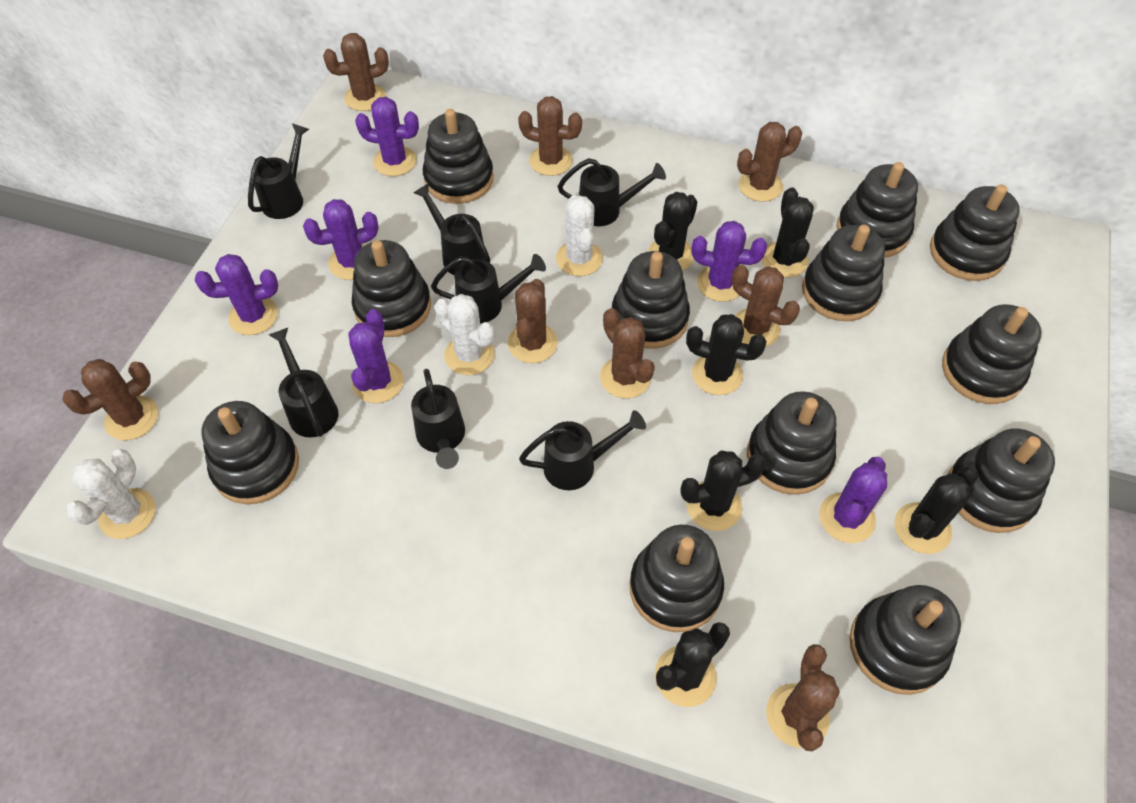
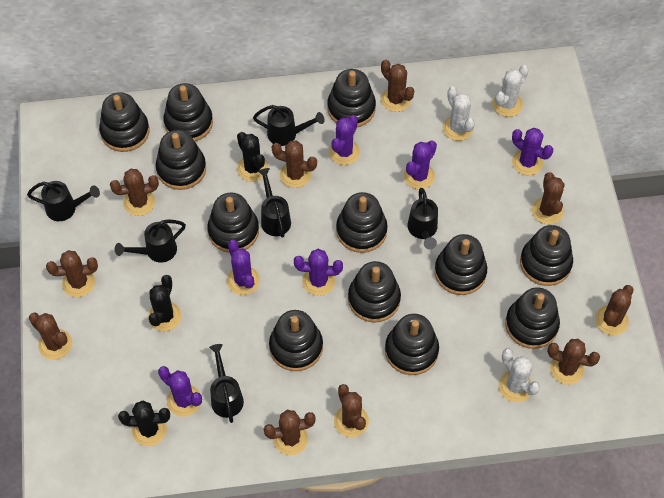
black cactus: 6 -> 3
black watering can: 7 -> 6
brown cactus: 8 -> 10

